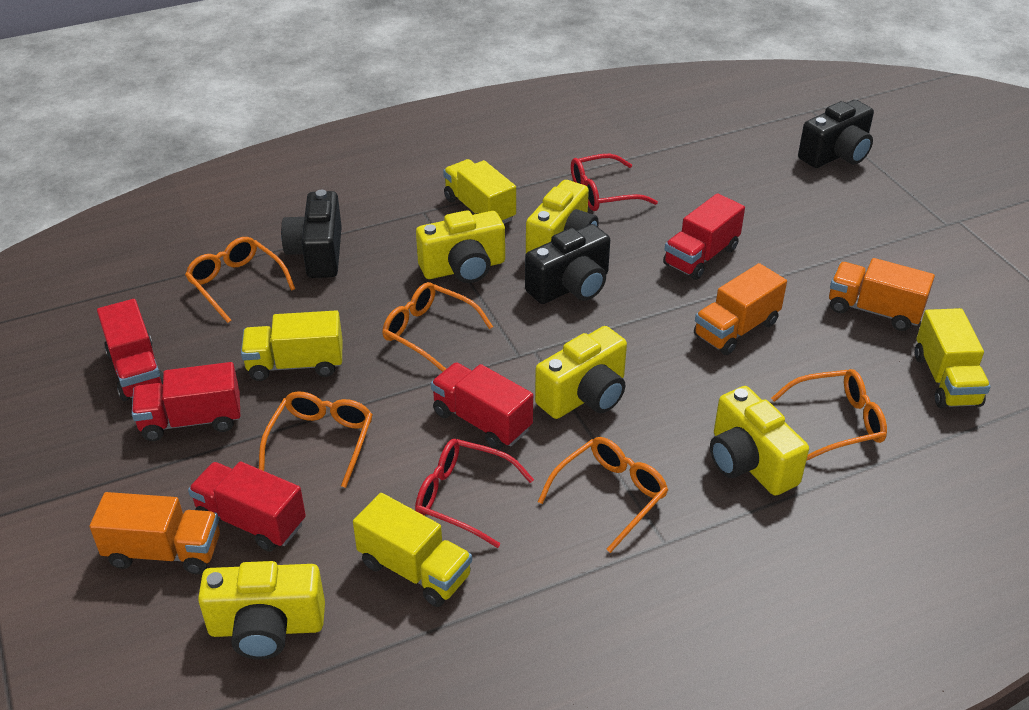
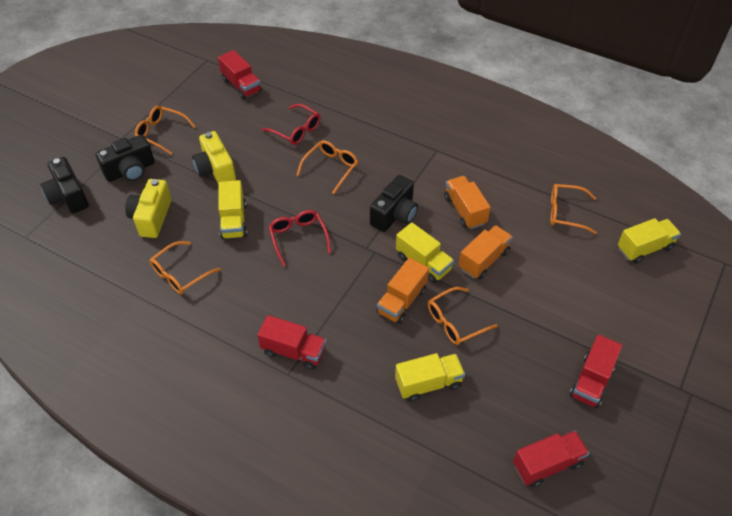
red truck: 5 -> 4
yellow camera: 5 -> 2

